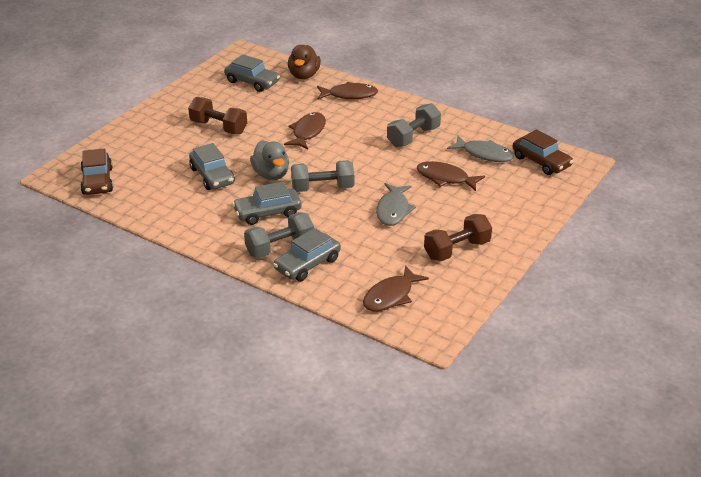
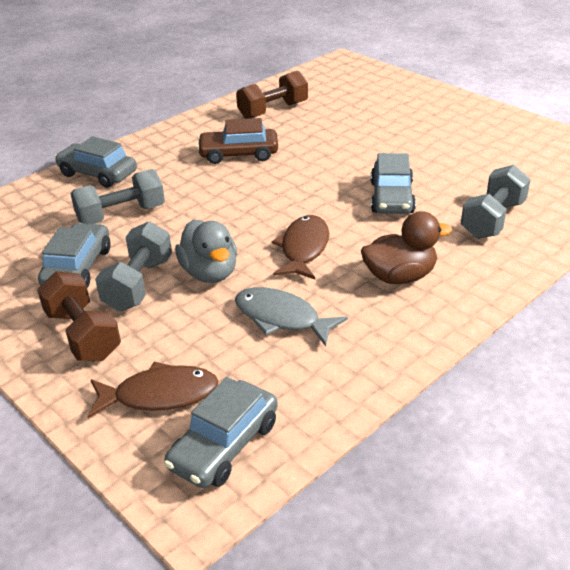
brown car: 2 -> 1
brown fish: 4 -> 2
grey fish: 2 -> 1

